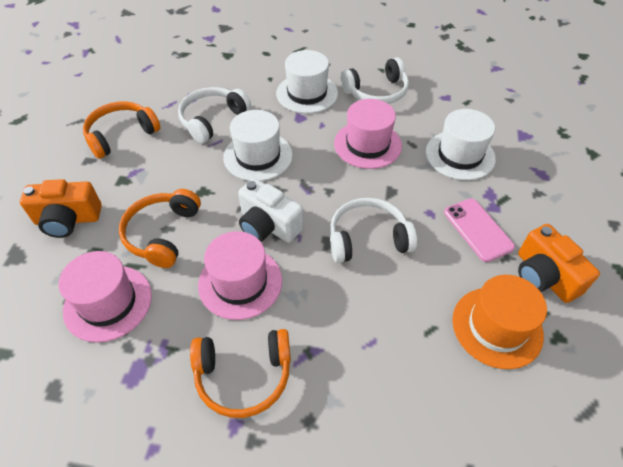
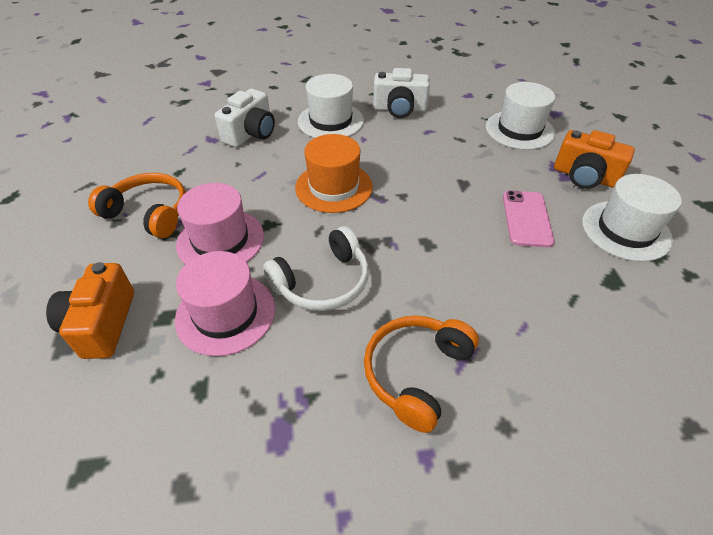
orange headphones: 3 -> 2
pink hat: 3 -> 2
white camera: 1 -> 2
white headphones: 3 -> 1

